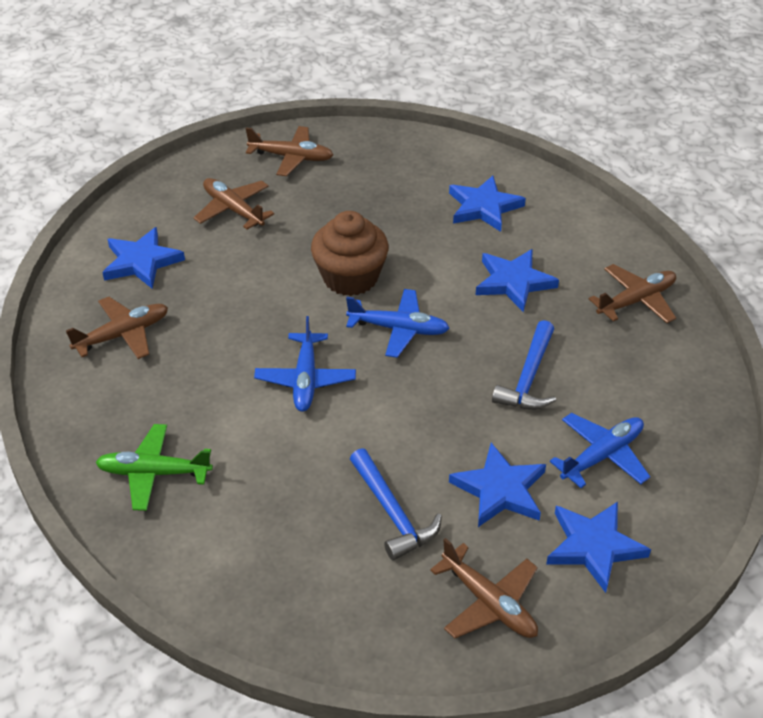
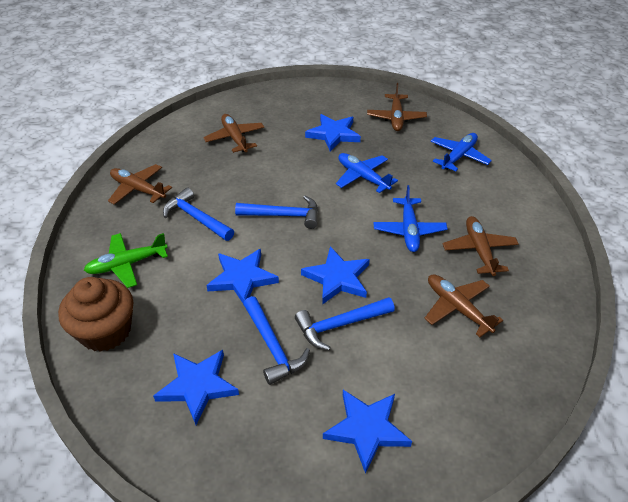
blue hammer: 2 -> 4

